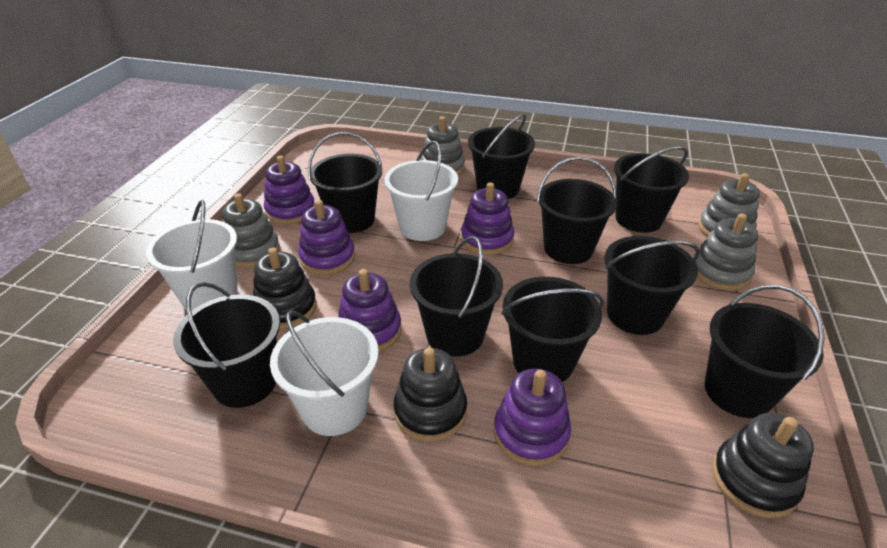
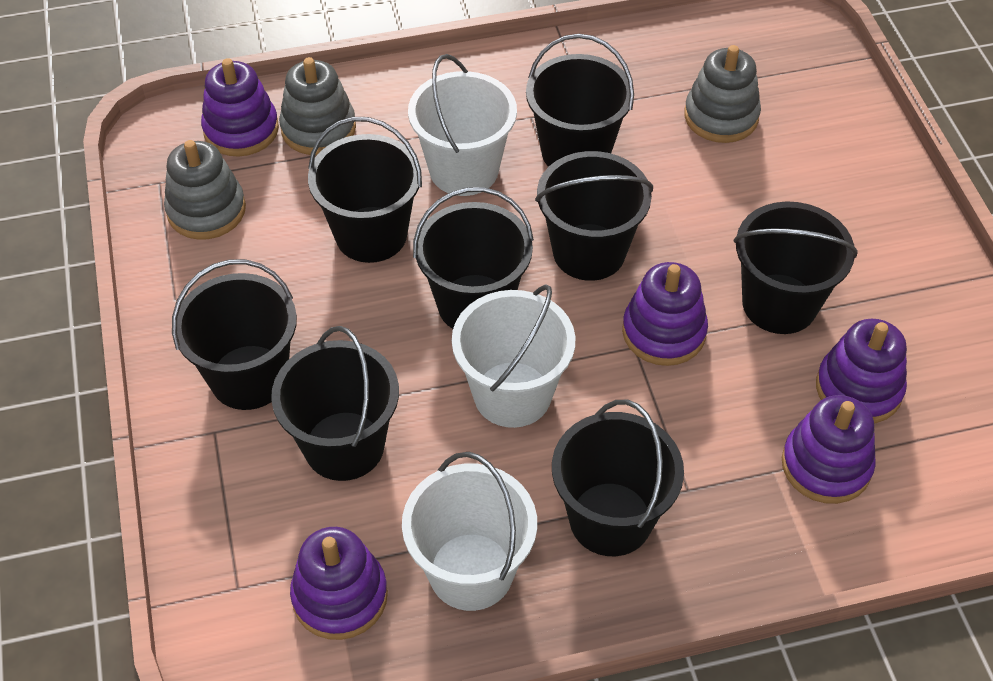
black bucket: 9 -> 8
black stacking toy: 3 -> 0
grey stacking toy: 4 -> 3

